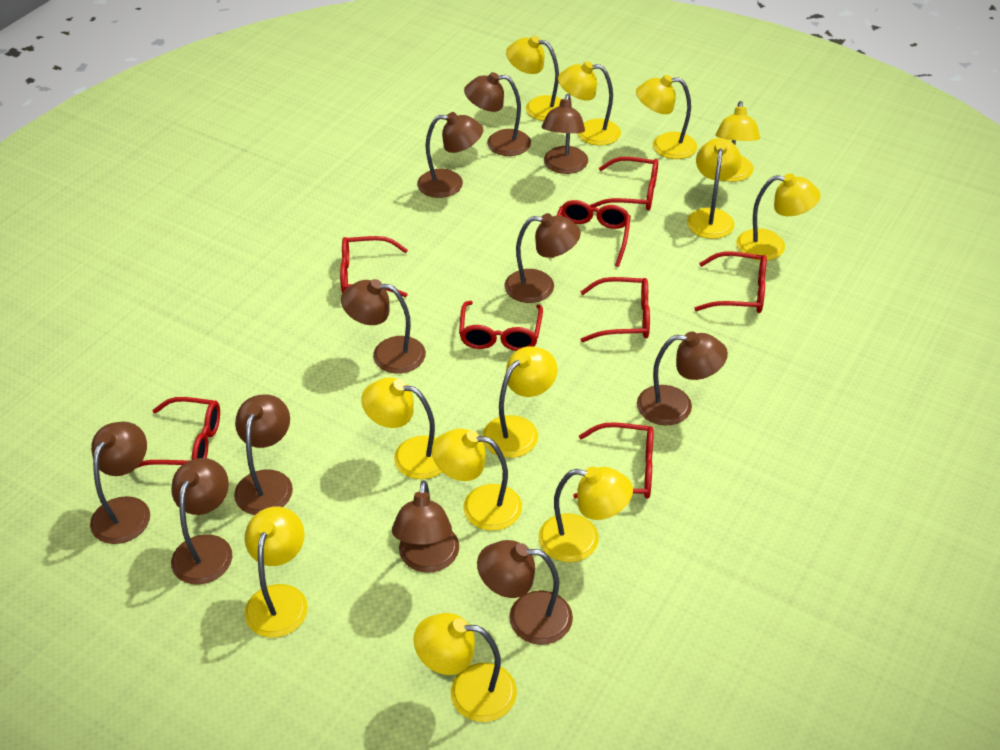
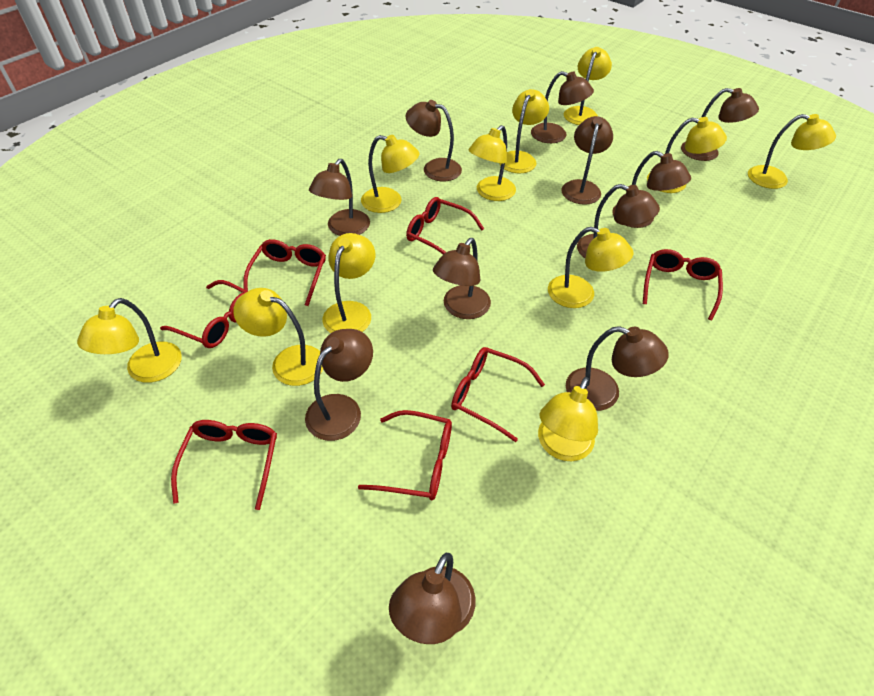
red glasses: 8 -> 7
yellow lamp: 12 -> 11

